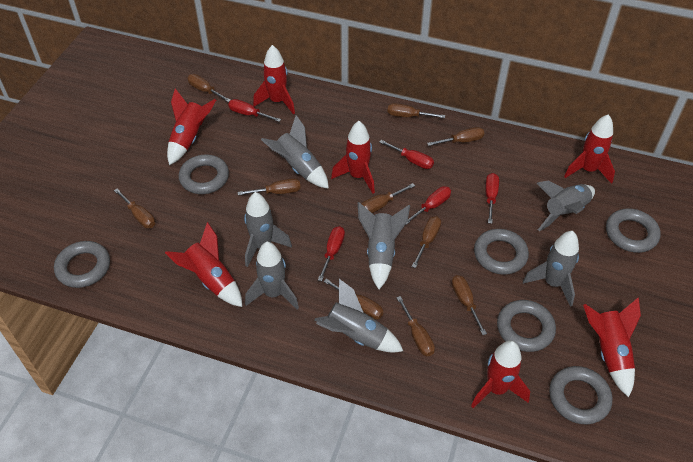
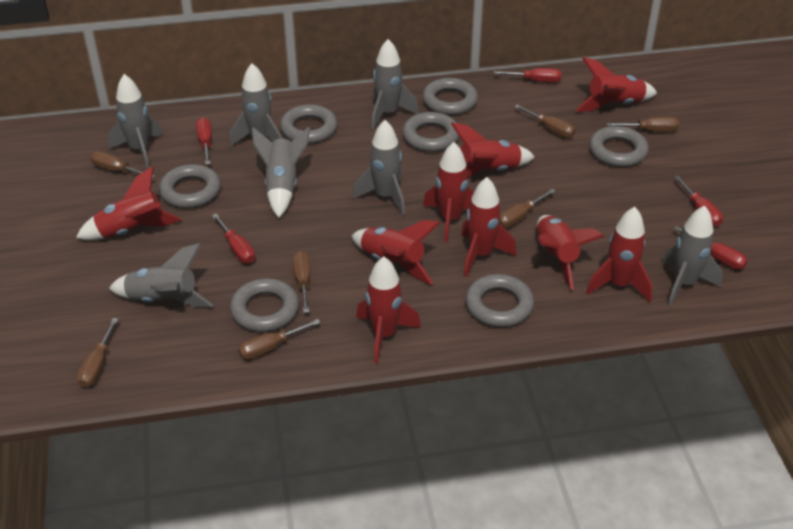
brown screwdriver: 10 -> 7
grey ring: 6 -> 7
red rocket: 7 -> 9

